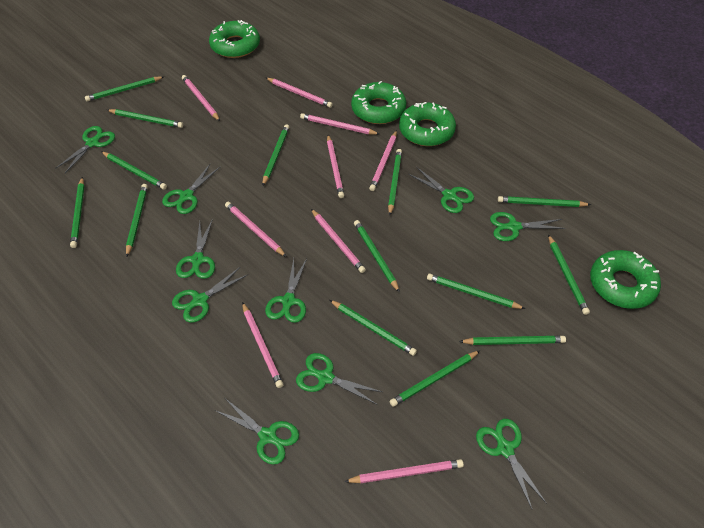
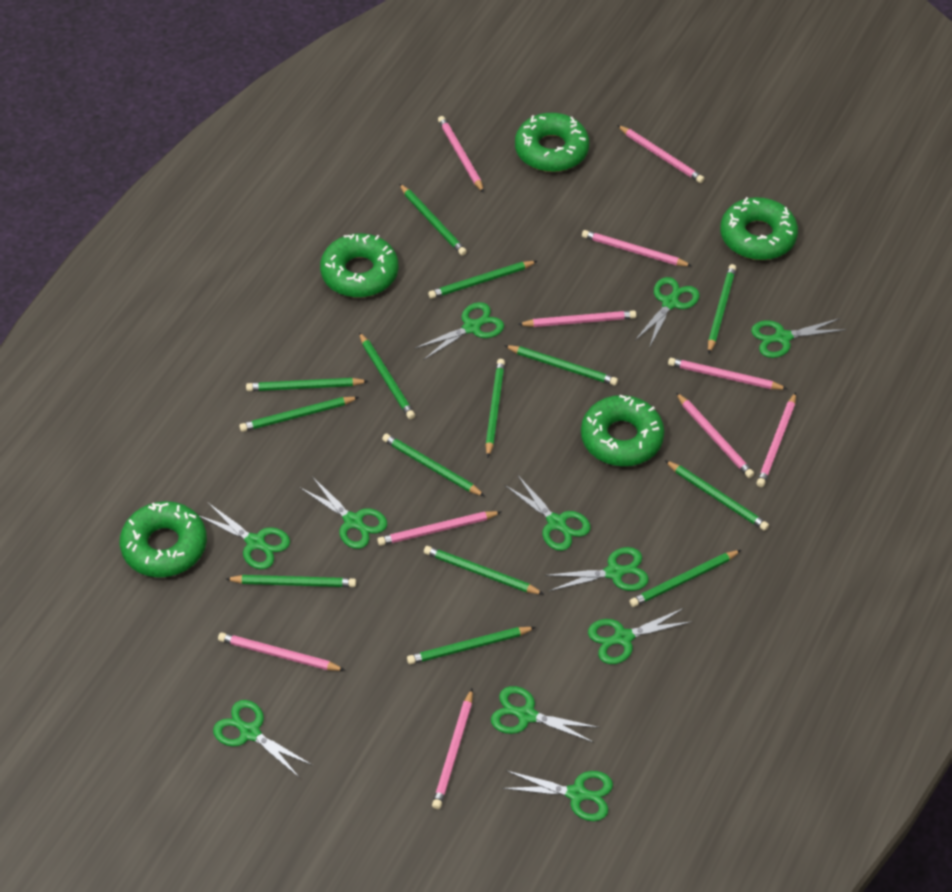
green donut: 4 -> 5
green scissors: 10 -> 11
pink pencil: 9 -> 10

